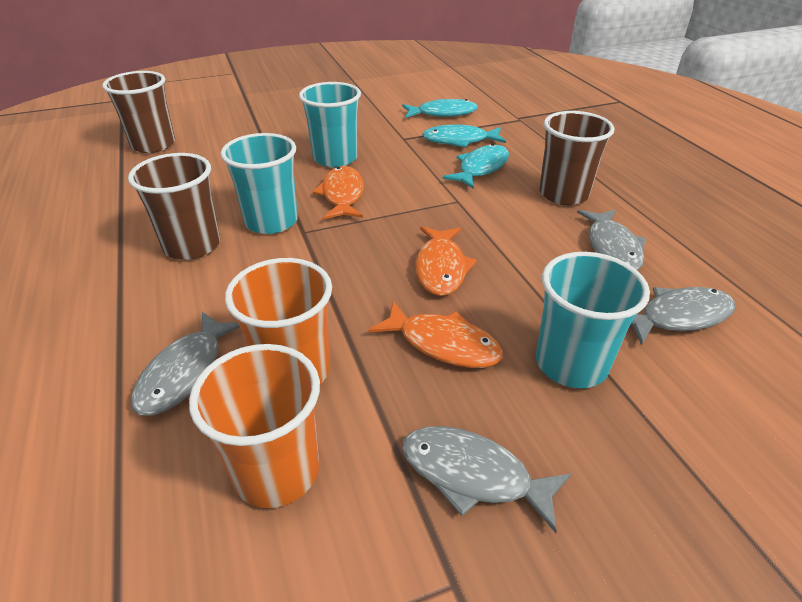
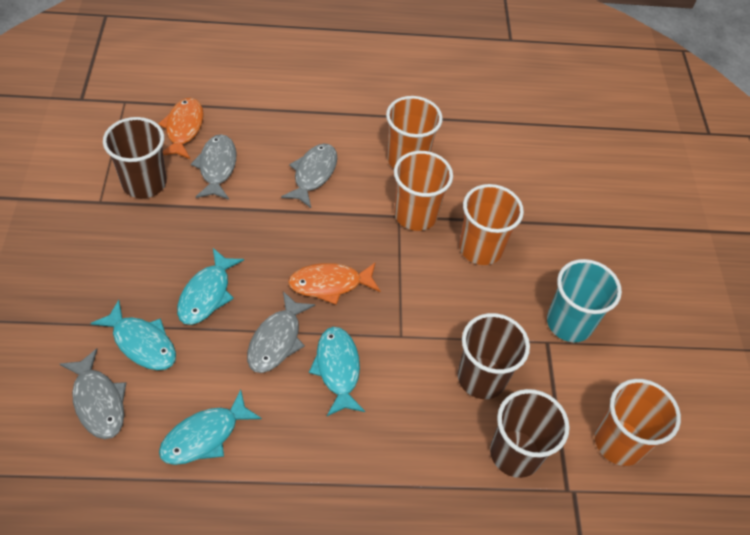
orange cup: 2 -> 4
orange fish: 3 -> 2
turquoise cup: 3 -> 1
turquoise fish: 3 -> 4

